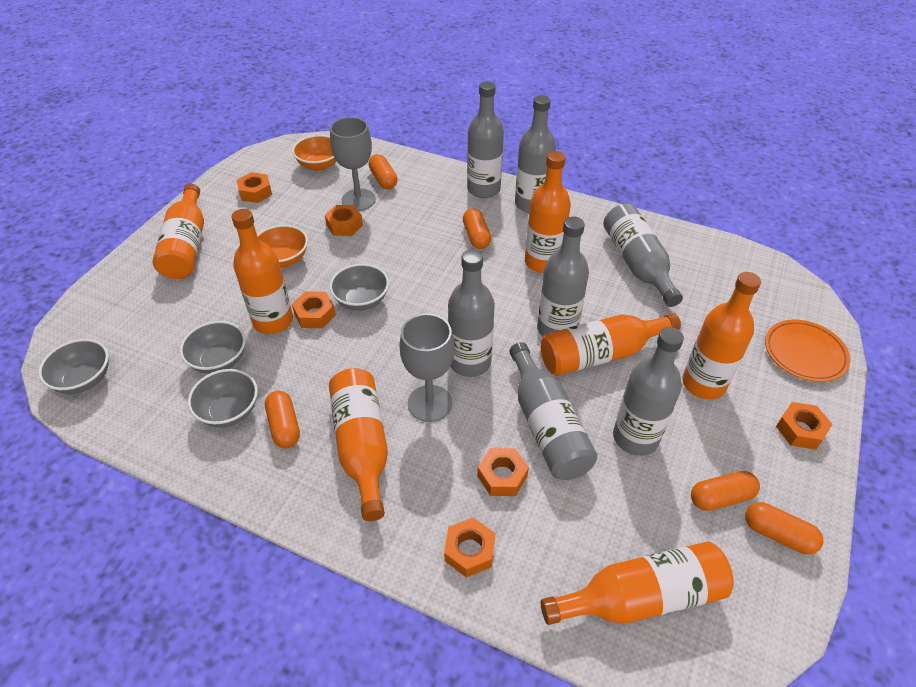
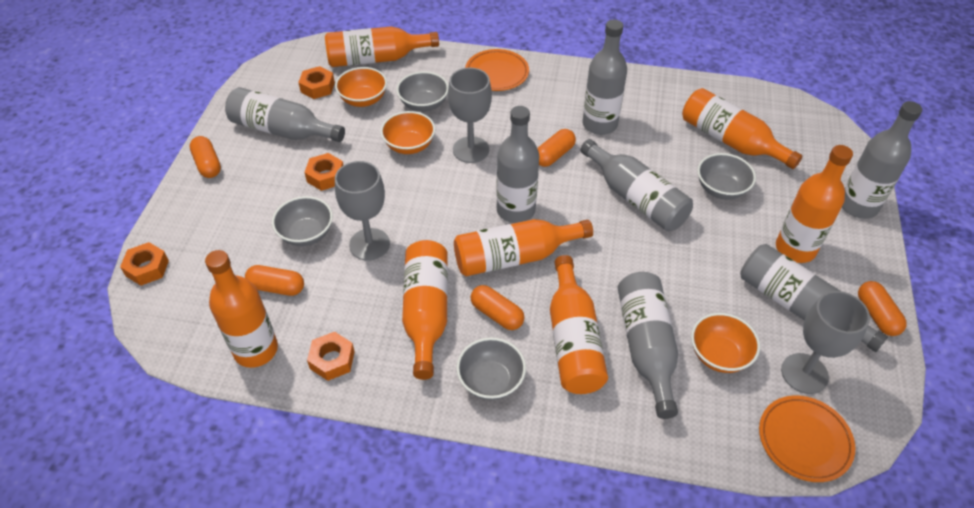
grey goblet: 2 -> 3
orange bowl: 2 -> 3
orange nut: 6 -> 4
orange plate: 1 -> 2

